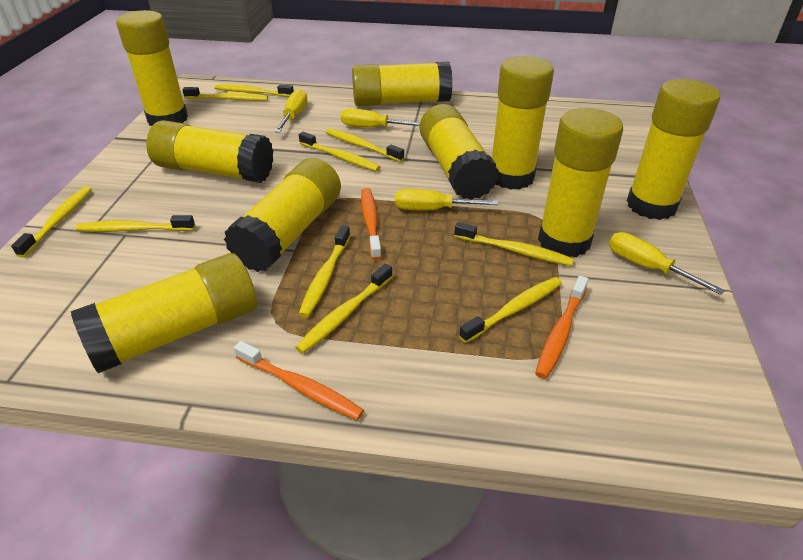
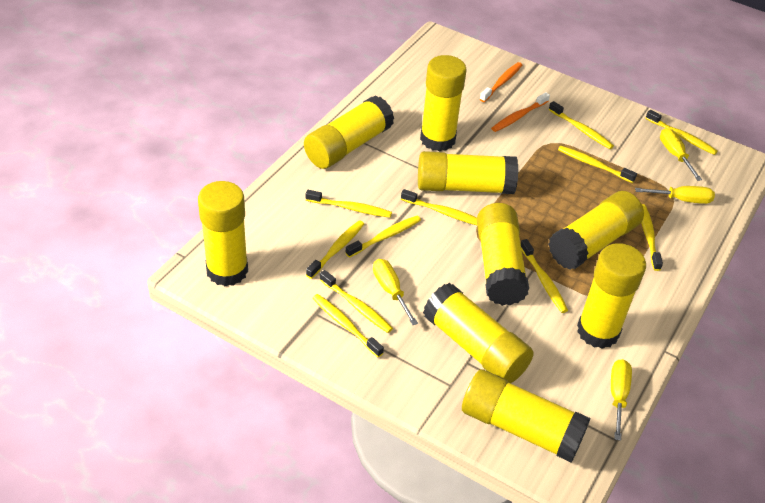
orange toothbrush: 3 -> 2
yellow toothbrush: 10 -> 11

